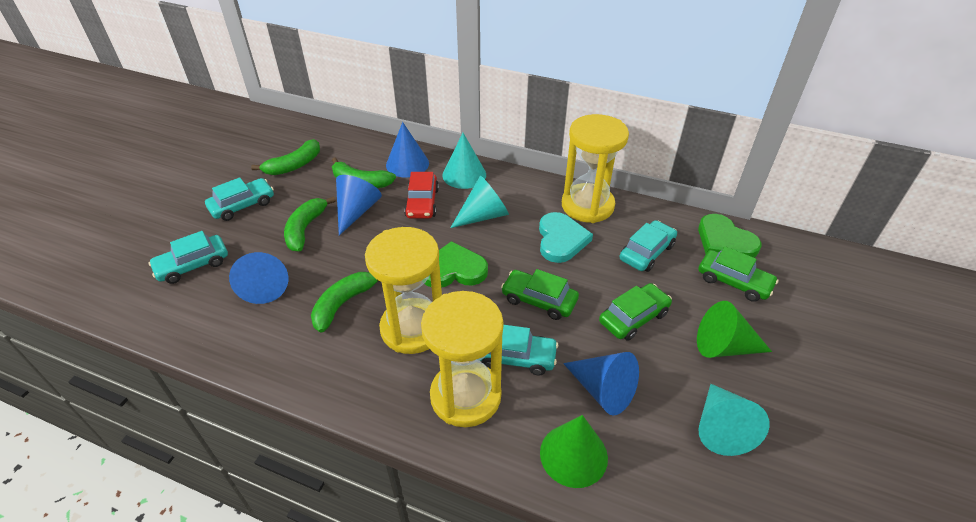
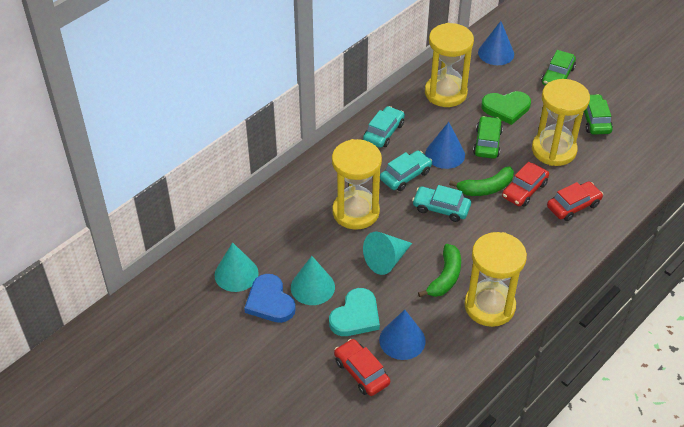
blue cone: 4 -> 3
blue heart: 0 -> 1
green banana: 4 -> 2
green cone: 2 -> 0
green heart: 2 -> 1
red car: 1 -> 3
turquoise car: 4 -> 3
yellow hourglass: 3 -> 4

